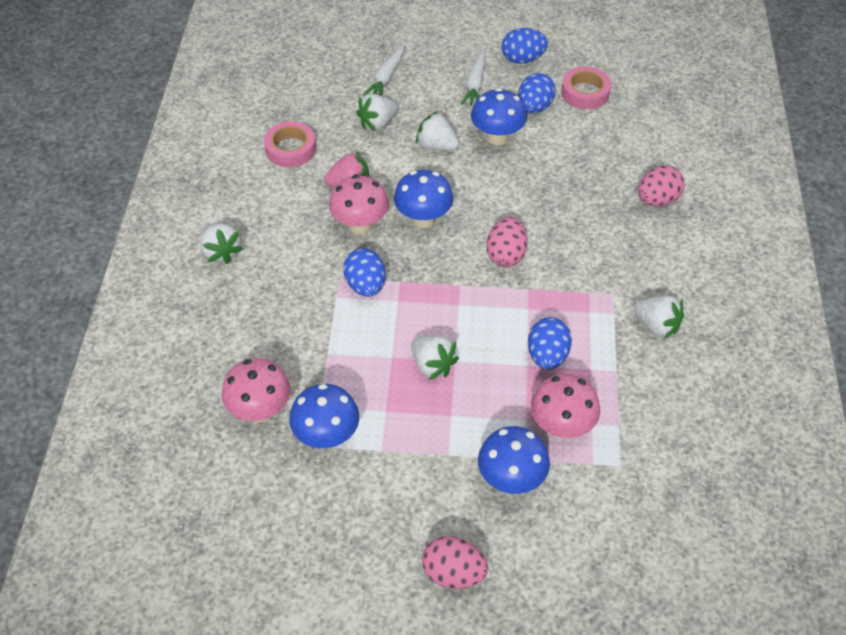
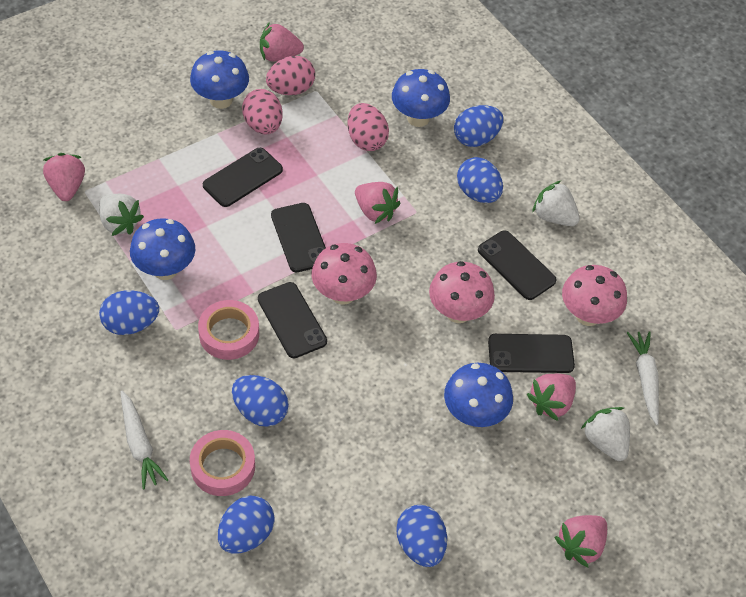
black phone: 0 -> 5
blue egg: 4 -> 6
pink strawberry: 1 -> 5
white strawberry: 5 -> 3

